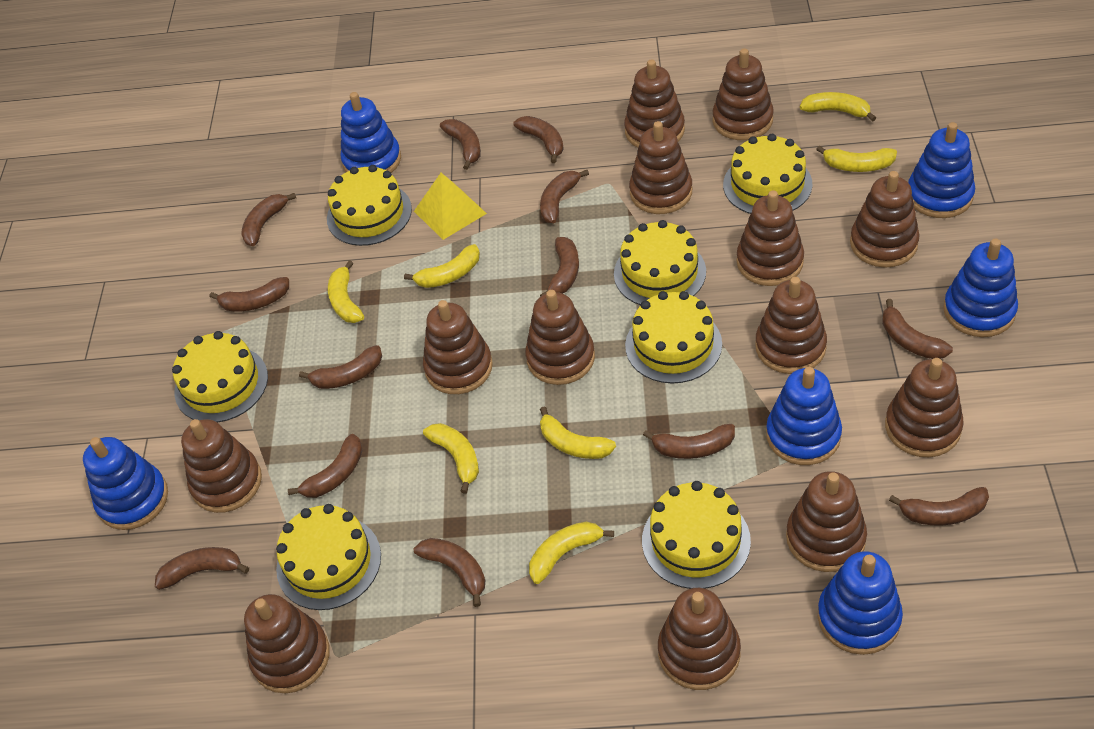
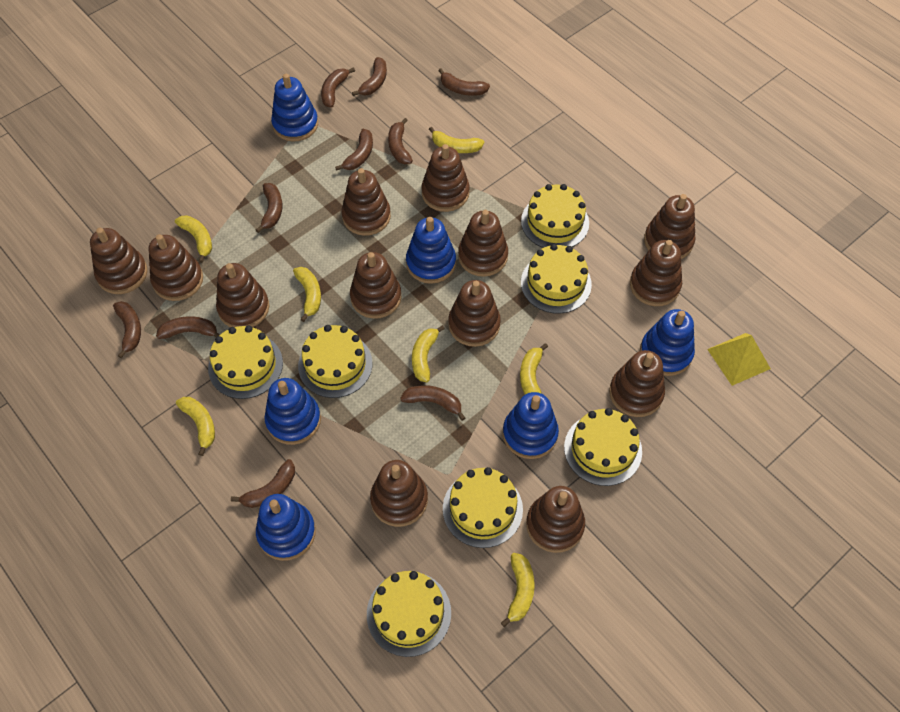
brown banana: 13 -> 10

